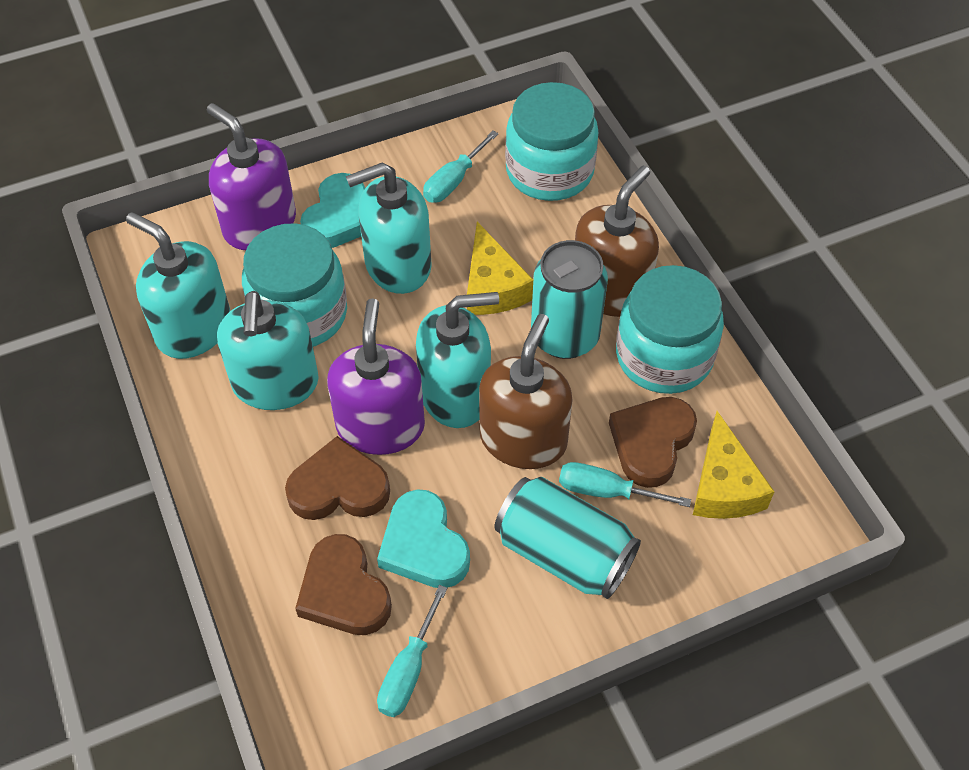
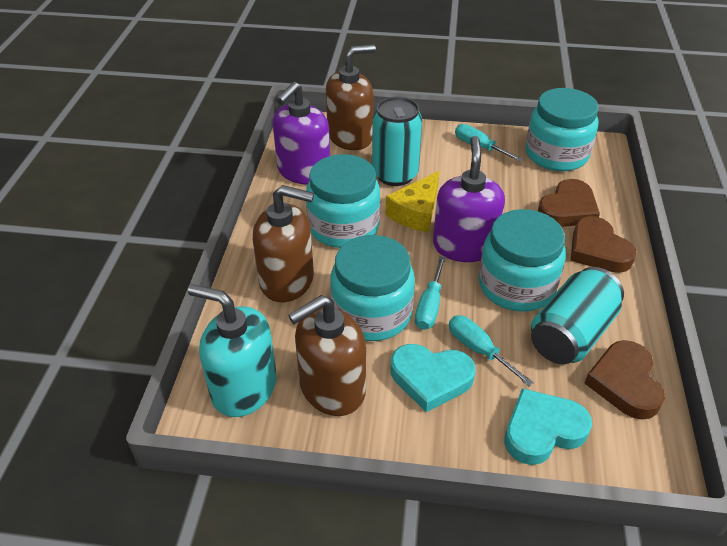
brown soap dispenser: 2 -> 3
turquoise jar: 3 -> 4
turquoise soap dispenser: 4 -> 1
yellow cheese: 2 -> 1

